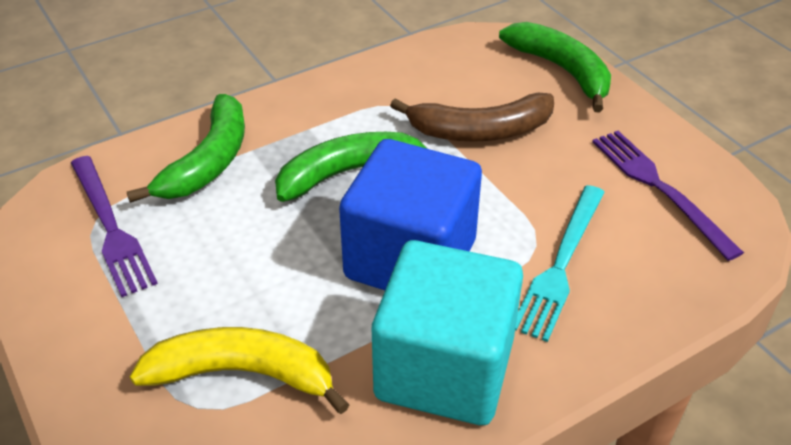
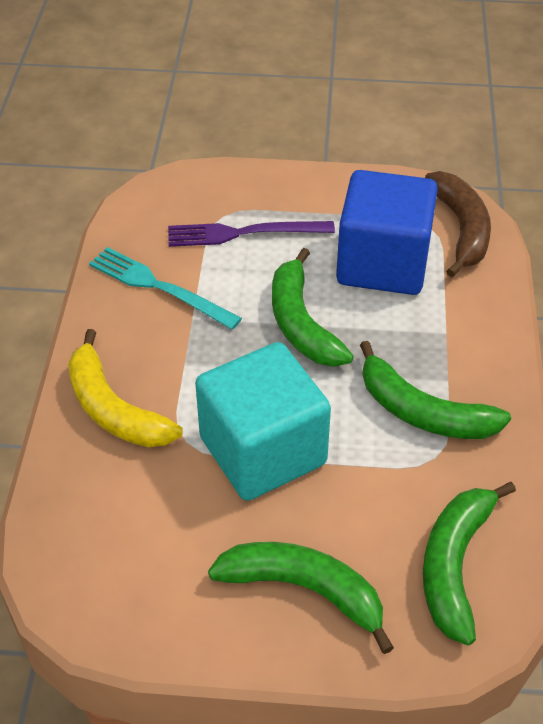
green banana: 3 -> 4
purple fork: 2 -> 1

